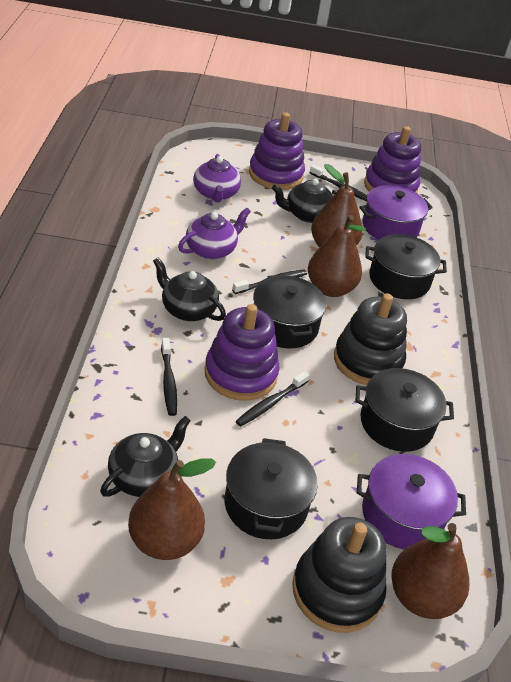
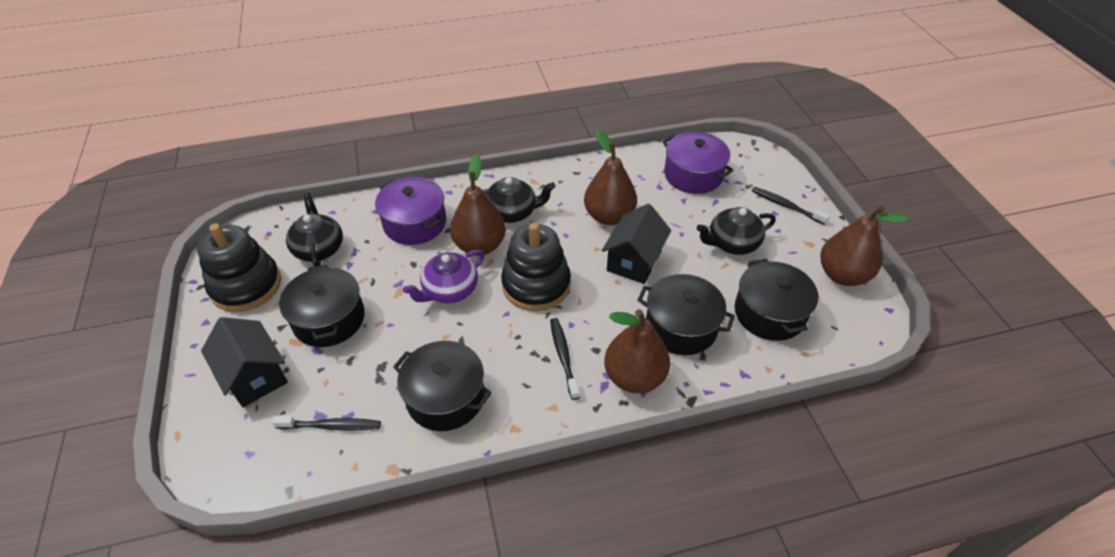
black house: 0 -> 2
black toothbrush: 4 -> 3
purple stacking toy: 3 -> 0
purple teapot: 2 -> 1

